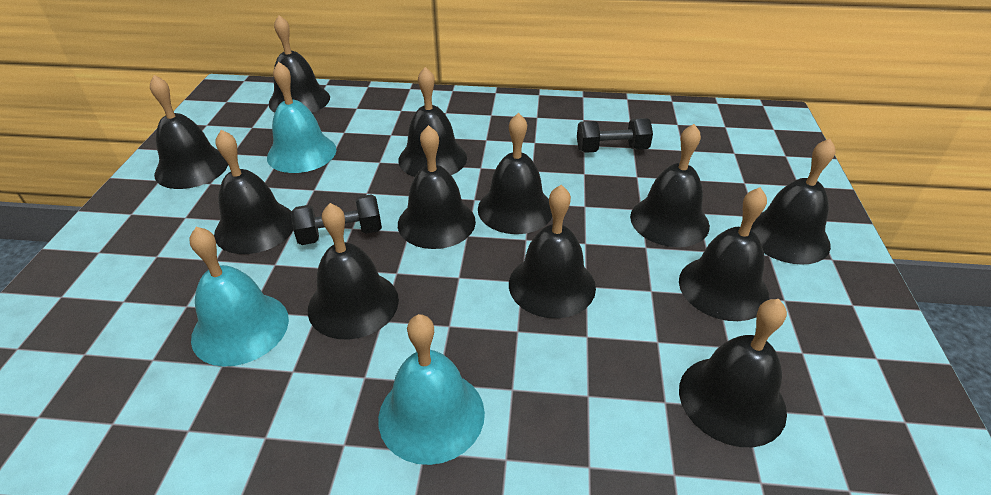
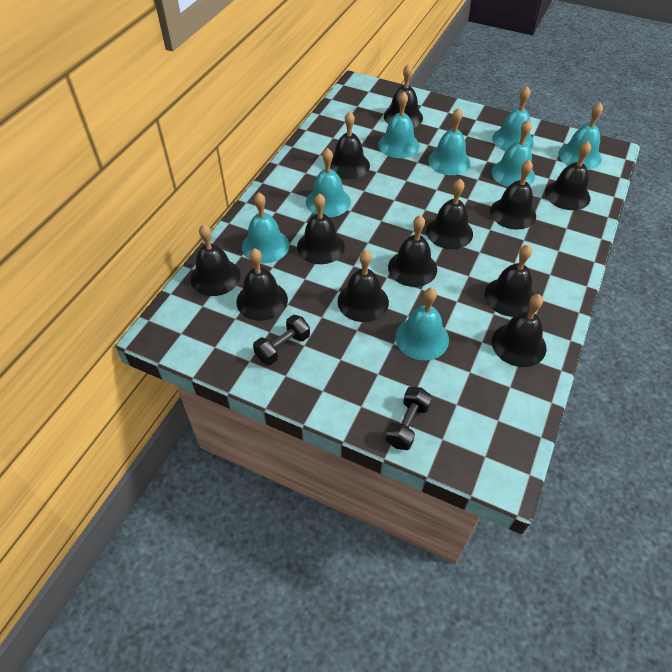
turquoise bell: 3 -> 8

